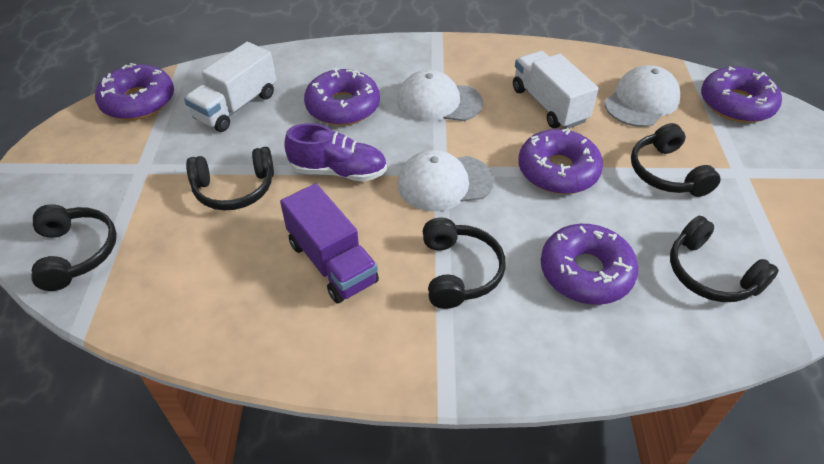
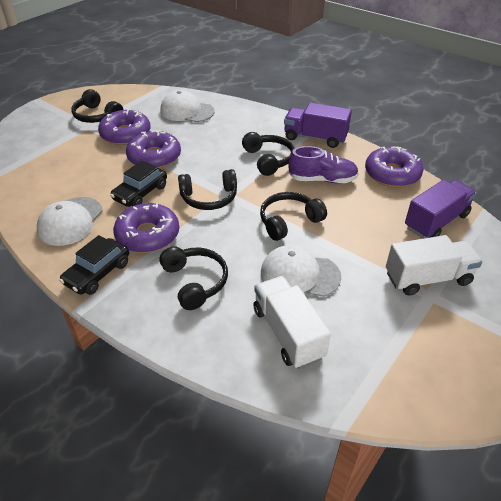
black car: 0 -> 2
purple donut: 5 -> 4
purple truck: 1 -> 2

